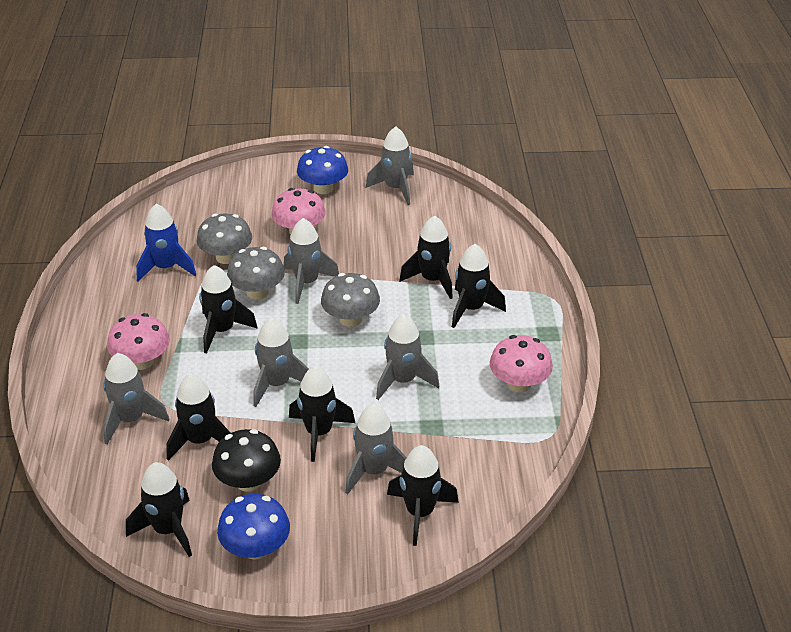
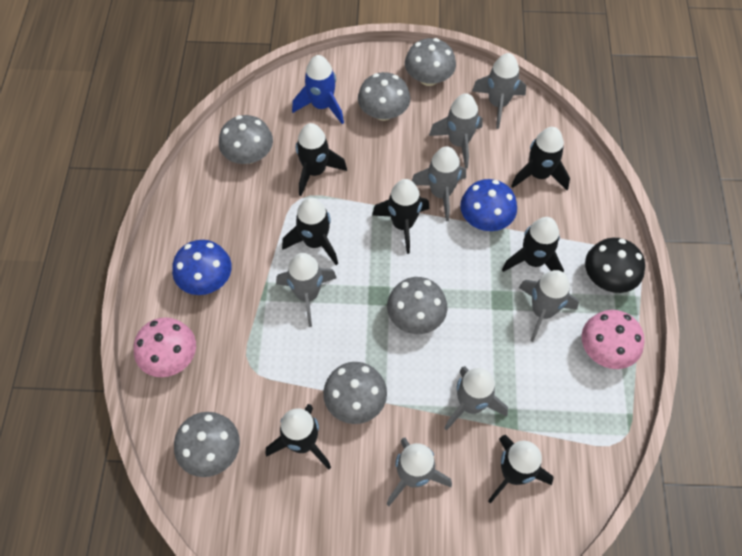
grey mushroom: 3 -> 6
grey rocket: 6 -> 7
pink mushroom: 3 -> 2

